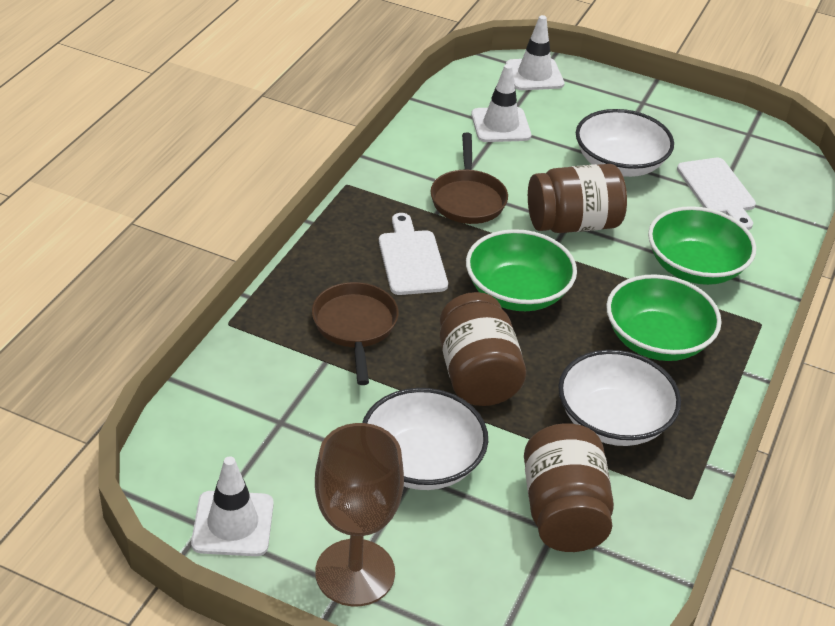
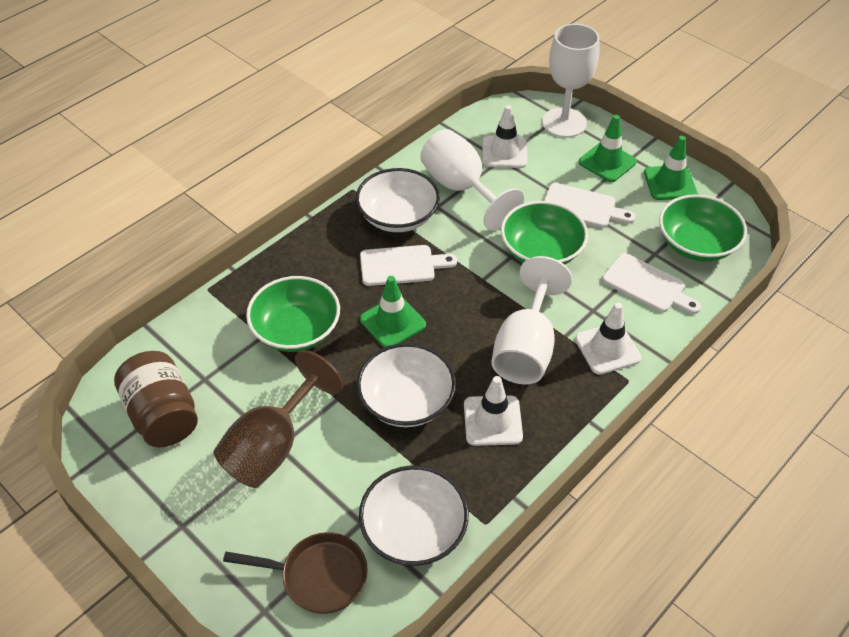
brown jar: 3 -> 1
brown pan: 2 -> 1
green traffic cone: 0 -> 3
white cutting board: 2 -> 3
white goblet: 0 -> 3

